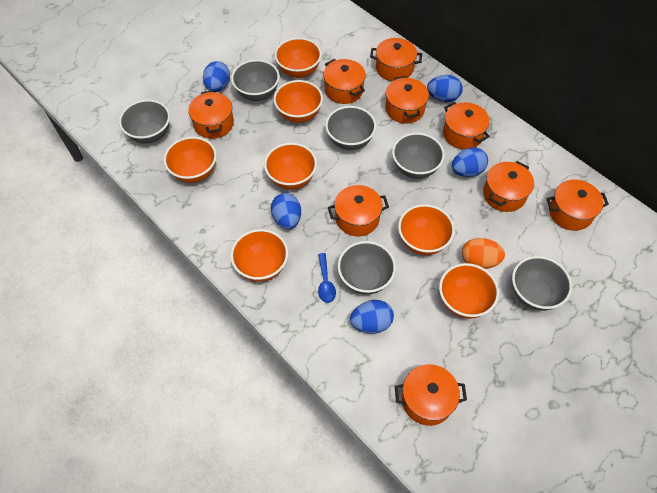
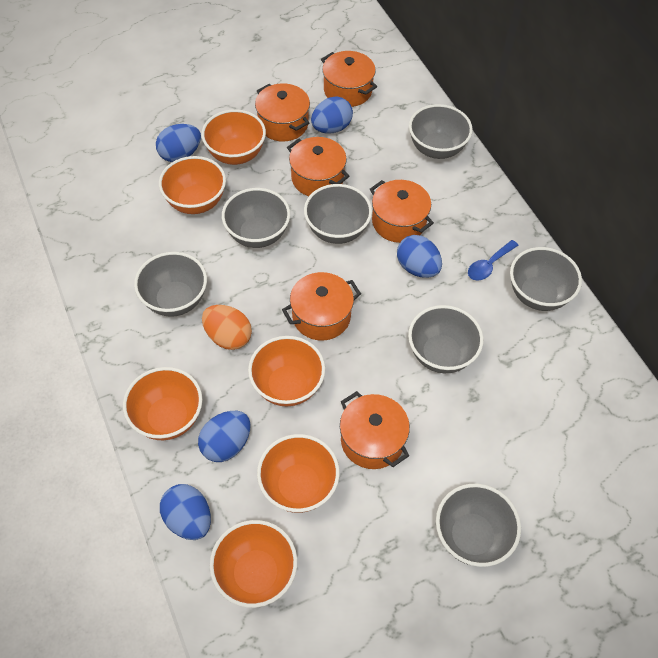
grey bowl: 6 -> 7
orange bowl: 7 -> 6
orange pot: 9 -> 6

